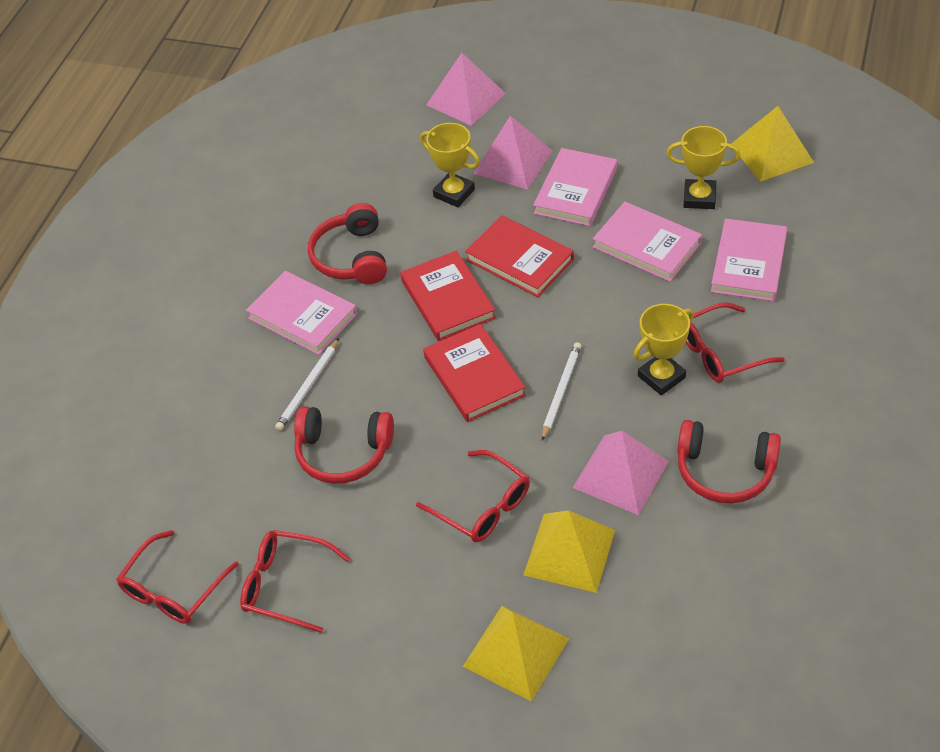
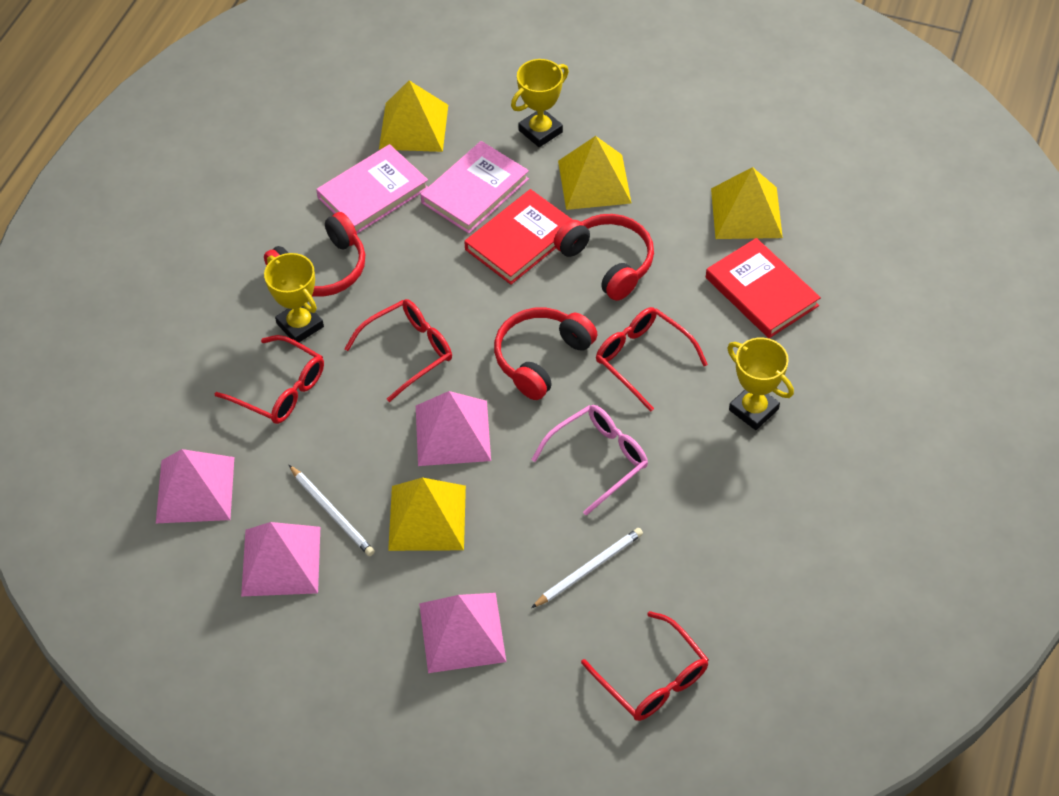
pink book: 4 -> 2
pink glasses: 0 -> 1
pink pyramid: 3 -> 4
red book: 3 -> 2
yellow pyramid: 3 -> 4

